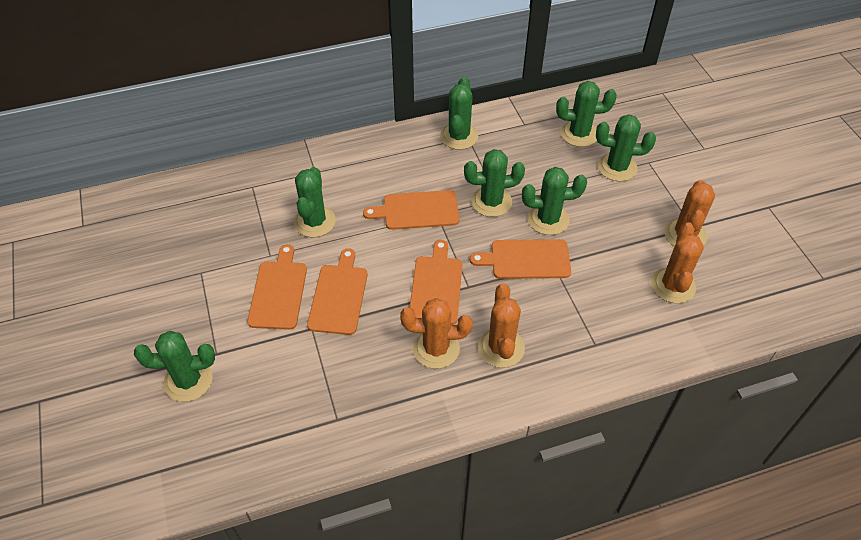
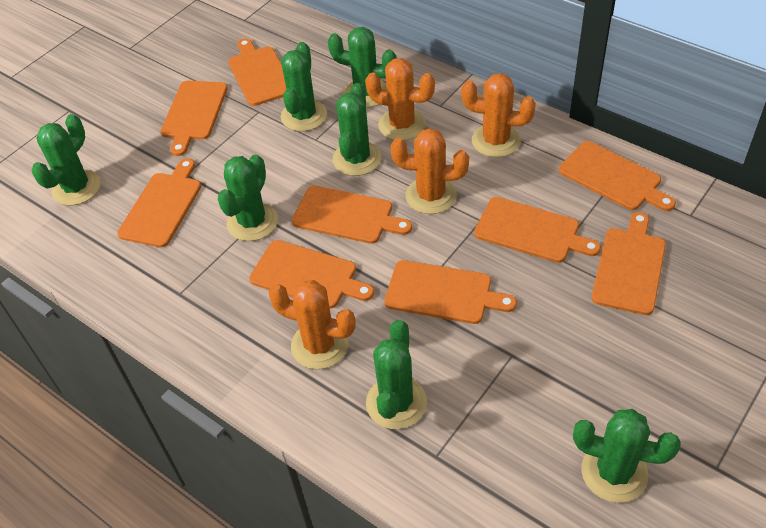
orange cutting board: 5 -> 9

